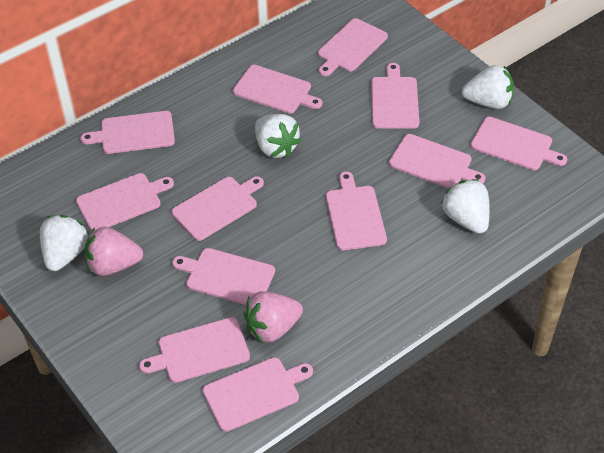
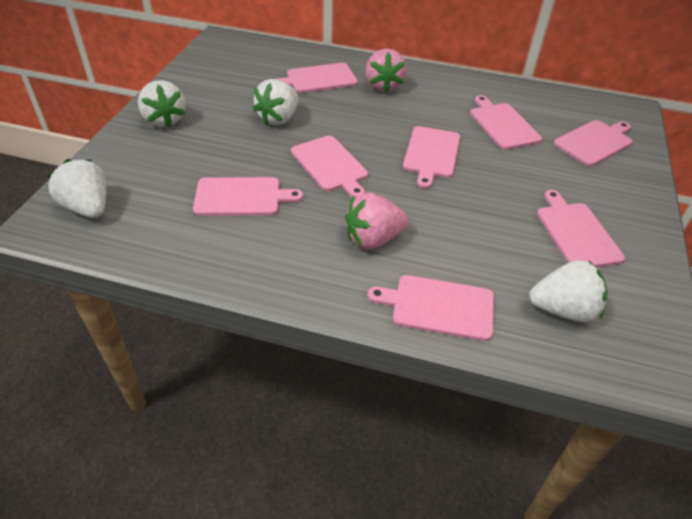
pink cutting board: 12 -> 8

